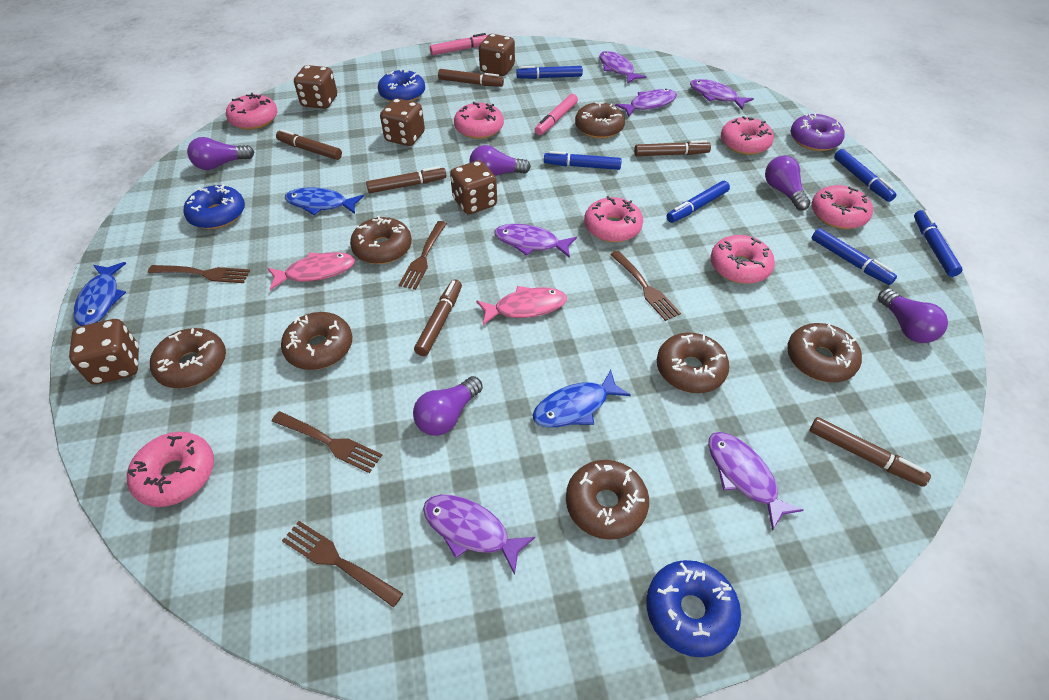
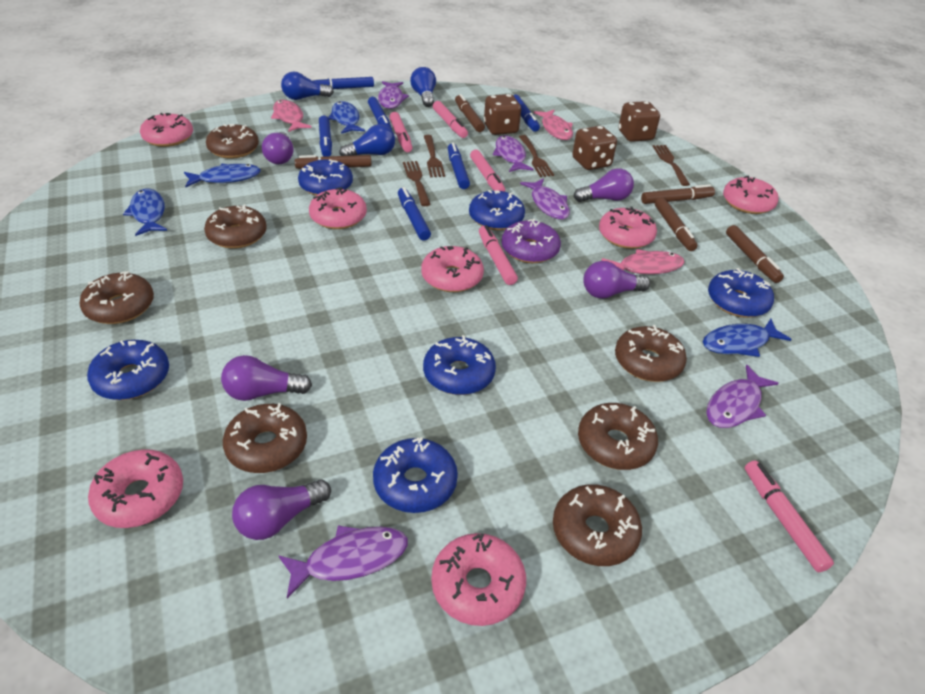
blue donut: 3 -> 6
blue fish: 3 -> 4
blue light bulb: 0 -> 3
brown dice: 5 -> 3
brown fork: 5 -> 4
brown marker: 6 -> 5
pink fish: 2 -> 3
pink marker: 2 -> 5
purple fish: 6 -> 5

